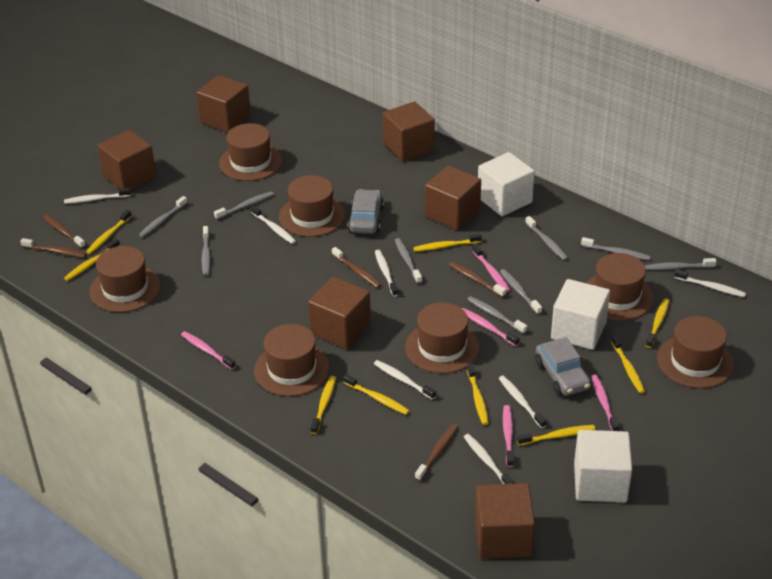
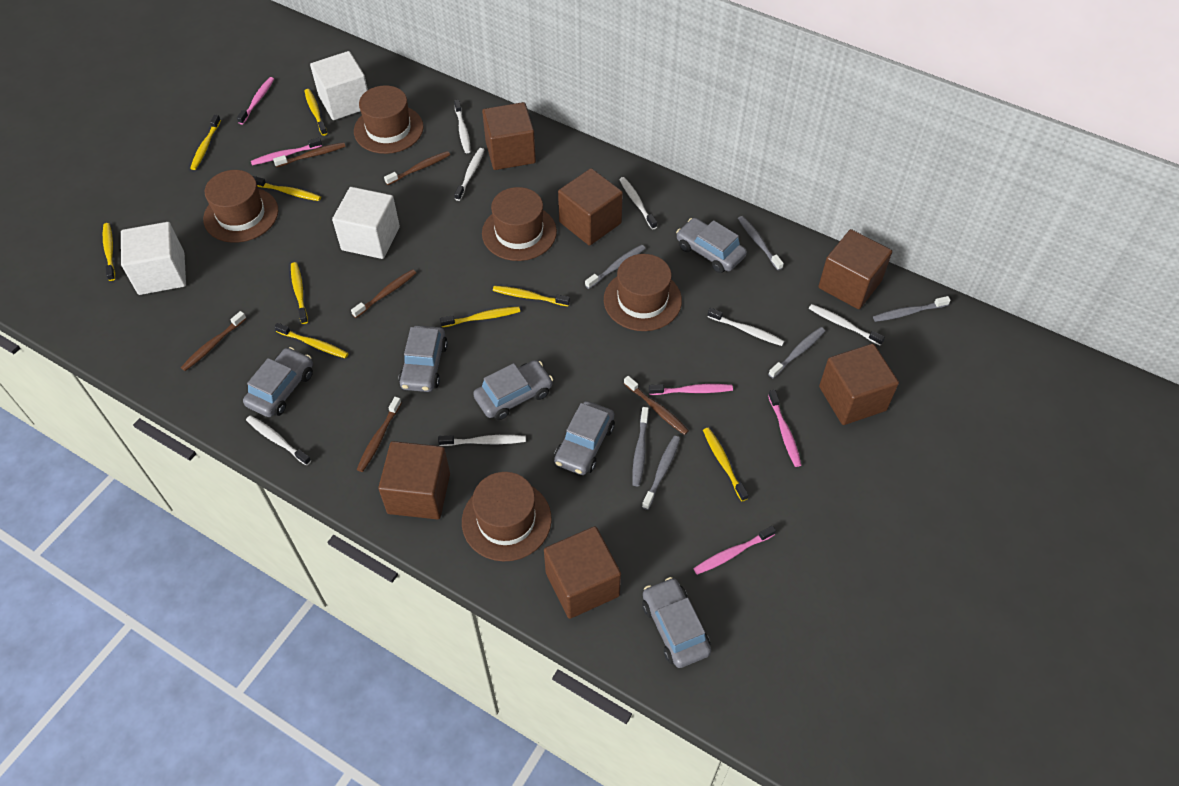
brown hat: 7 -> 5
brown toothbrush: 5 -> 6
grey car: 2 -> 6
grey toothbrush: 9 -> 6

